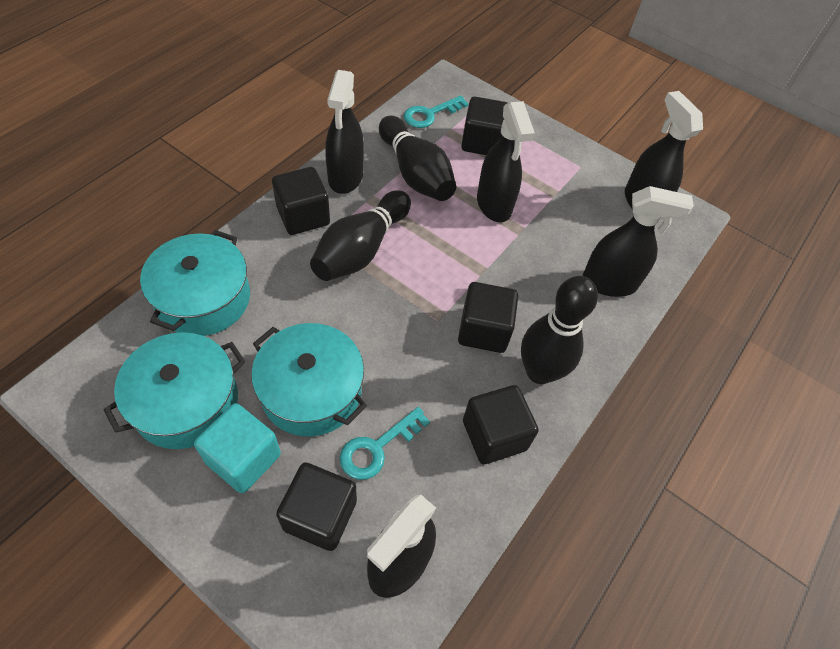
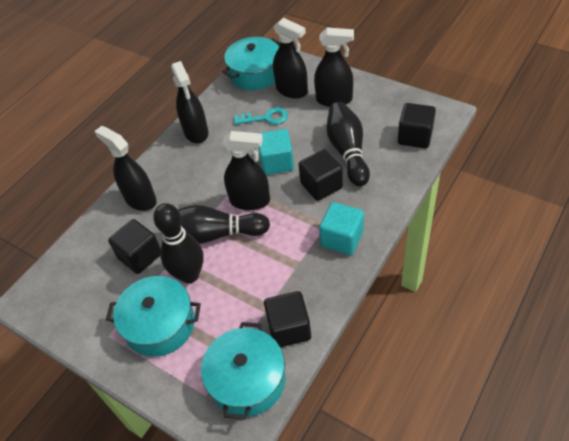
black cube: 5 -> 4
turquoise cube: 1 -> 2
turquoise key: 2 -> 1

